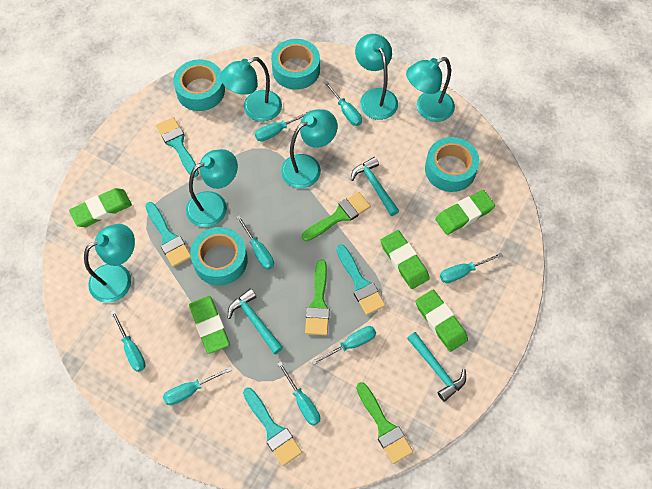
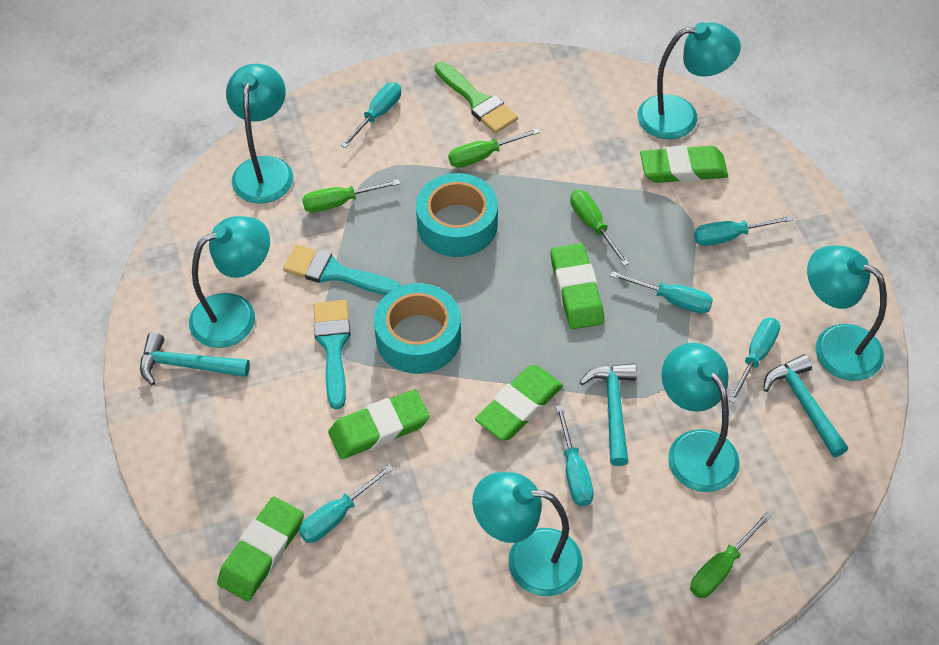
green brush: 3 -> 1
green screwdriver: 0 -> 4
turquoise brush: 4 -> 2
turquoise screwdriver: 8 -> 6
turquoise tape: 4 -> 2

